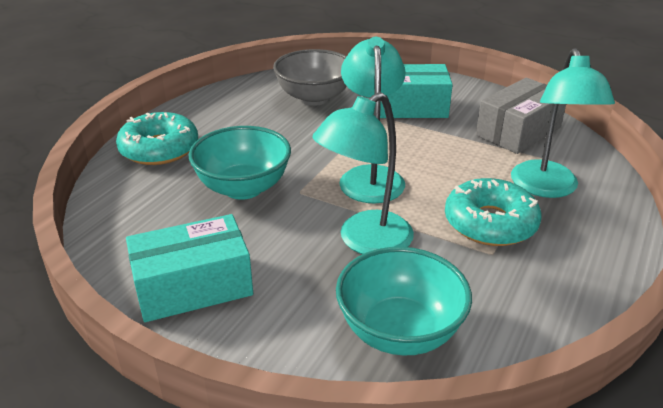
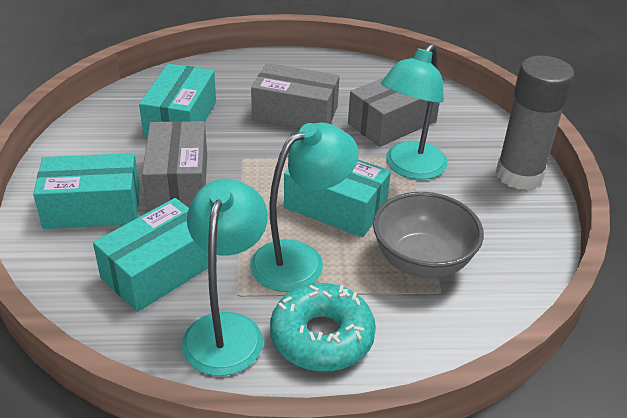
grey box: 1 -> 3
grey glue stick: 0 -> 1
turquoise bowl: 2 -> 0
turquoise box: 2 -> 4
turquoise donut: 2 -> 1

